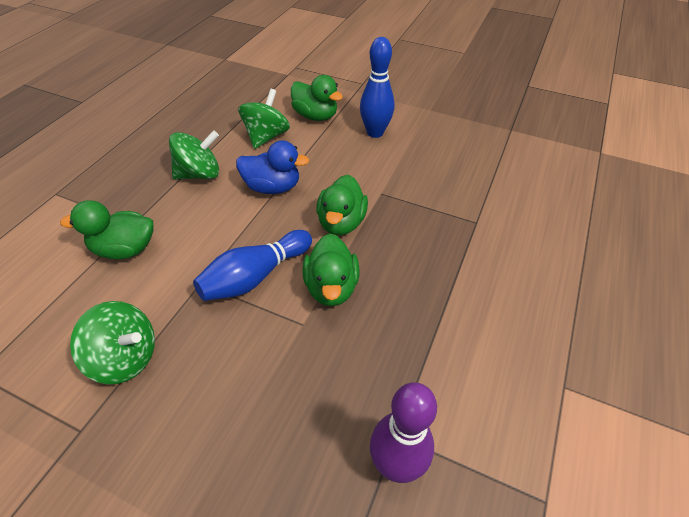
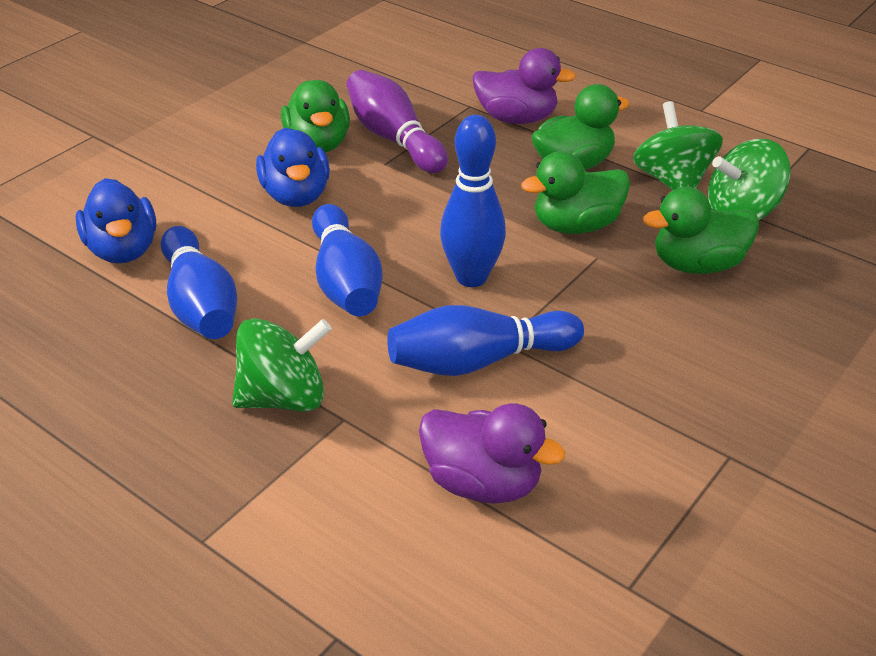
blue bowling pin: 2 -> 4
blue duck: 1 -> 2
purple duck: 0 -> 2

